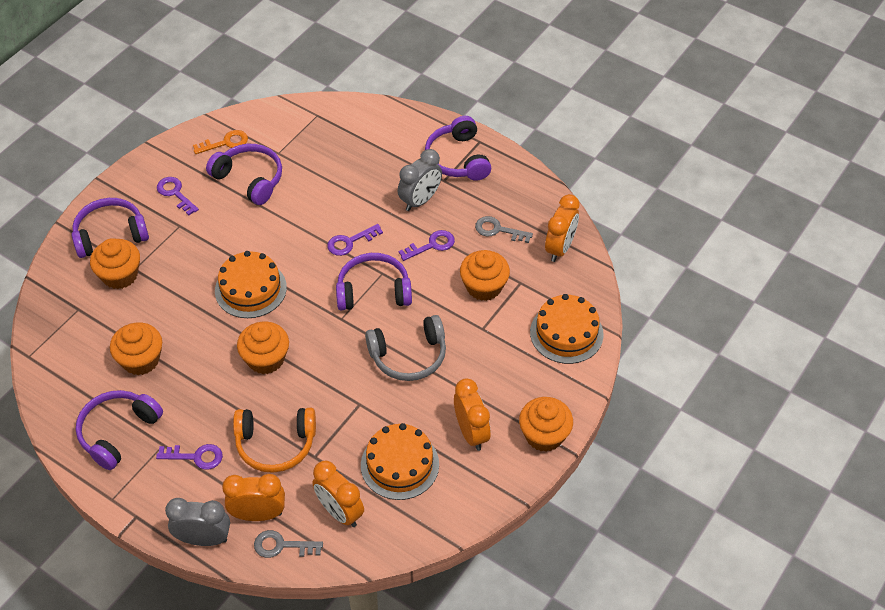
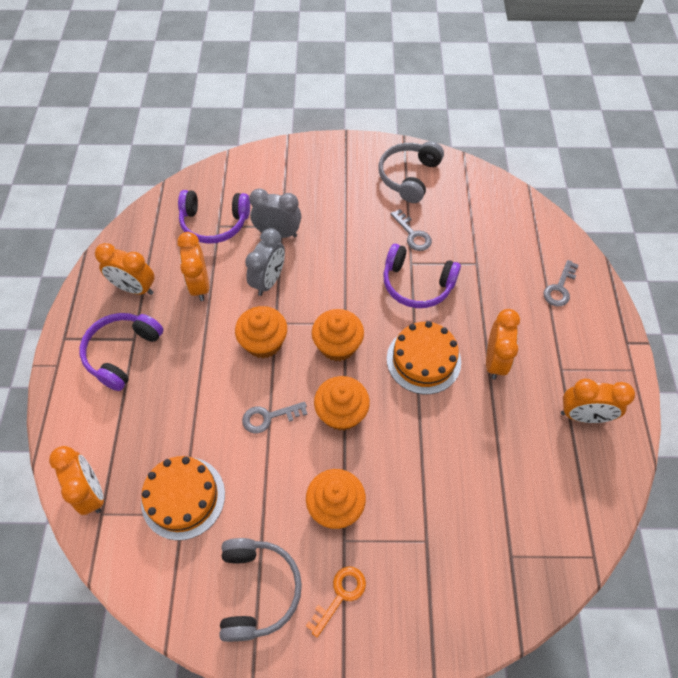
grey headphones: 1 -> 2
grey key: 2 -> 3
orange cake: 3 -> 2
orange clock: 4 -> 5
orange cupcake: 5 -> 4
orange headphones: 1 -> 0
purple headphones: 5 -> 3
purple key: 4 -> 0

